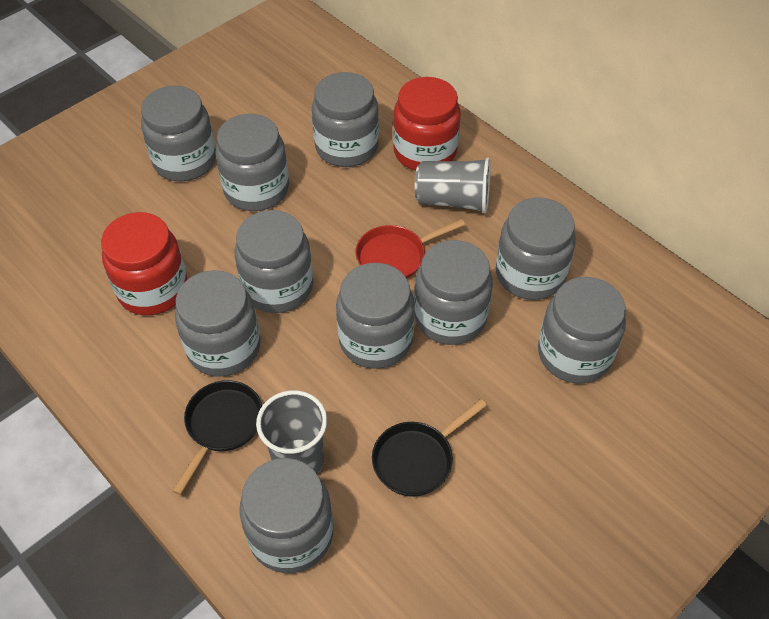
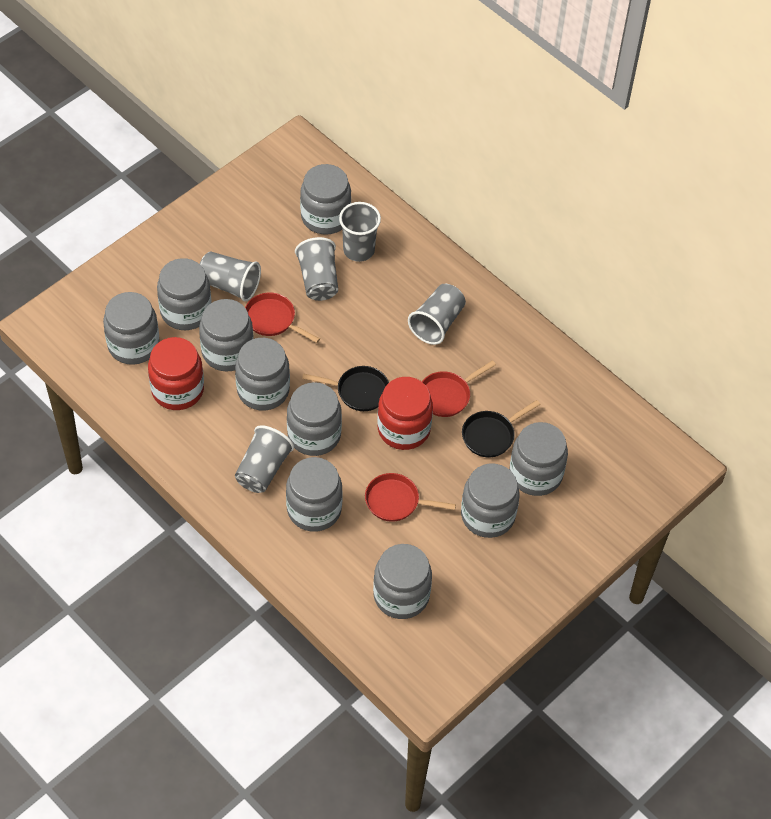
grey cup: 2 -> 5
red pan: 1 -> 3

